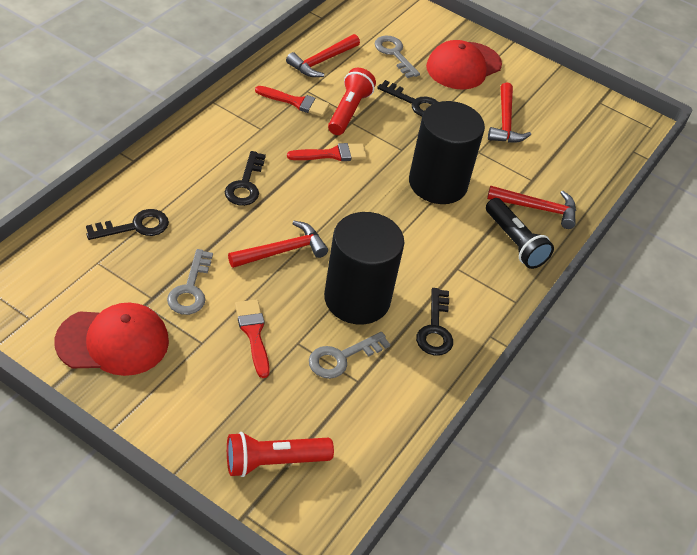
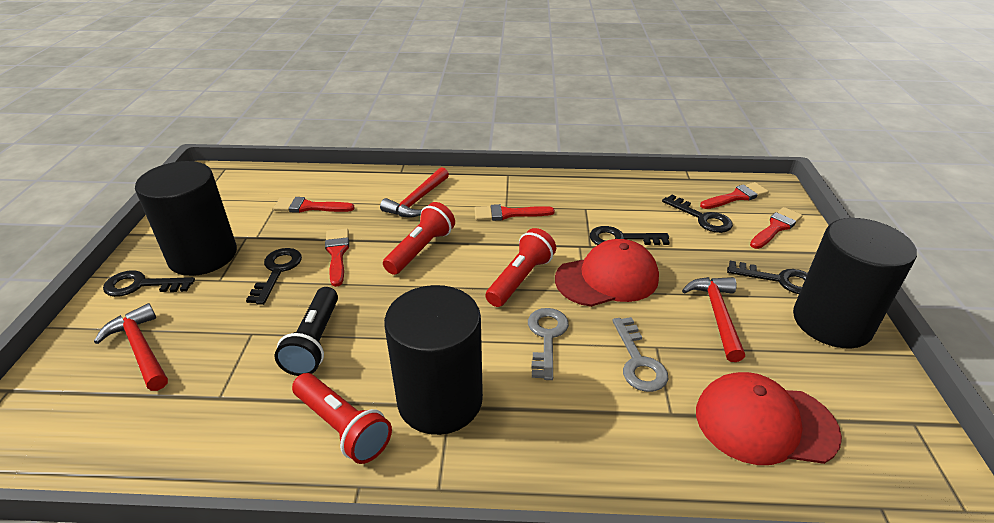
black cylinder: 2 -> 3
black key: 4 -> 5
grey key: 3 -> 2
red brush: 3 -> 5
red flashlight: 2 -> 3
red hammer: 4 -> 3

